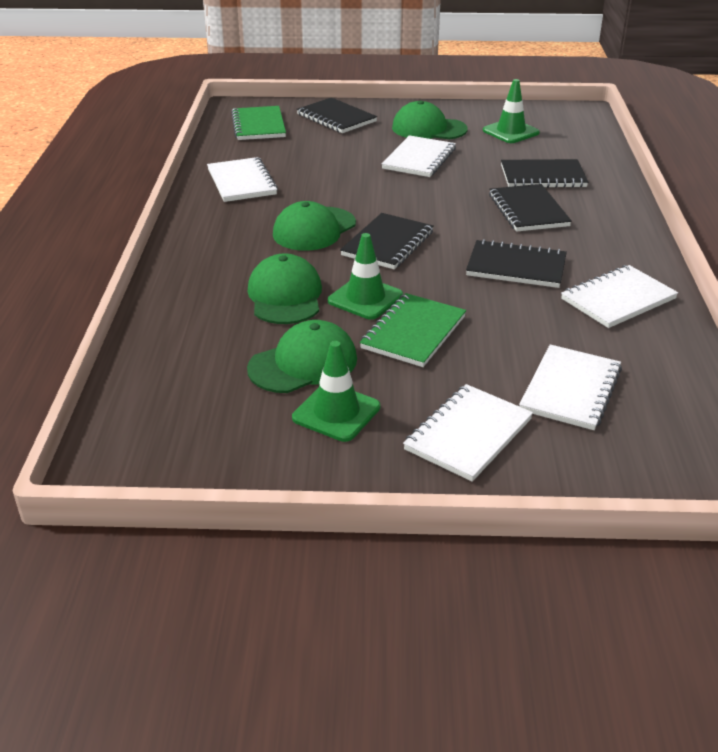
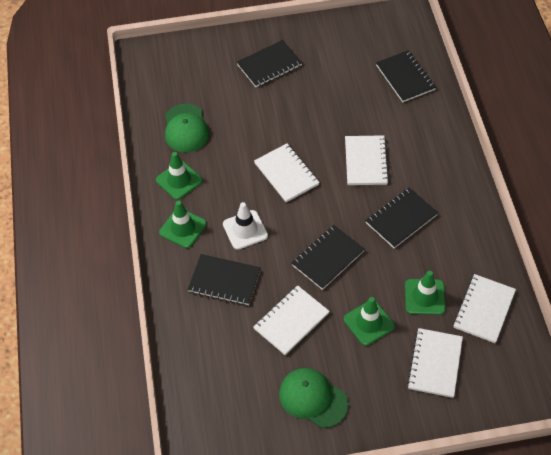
green cap: 4 -> 2
green notebook: 2 -> 0
green traffic cone: 3 -> 4
white traffic cone: 0 -> 1

